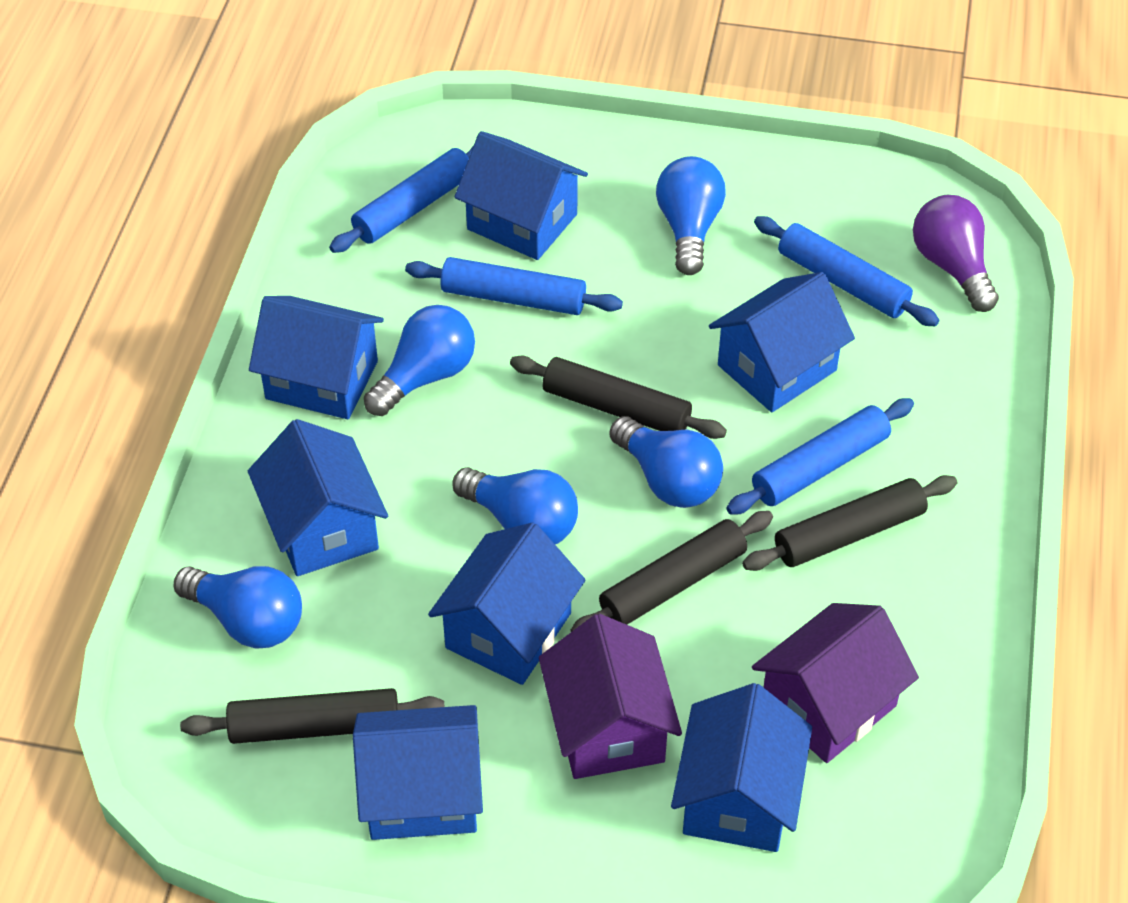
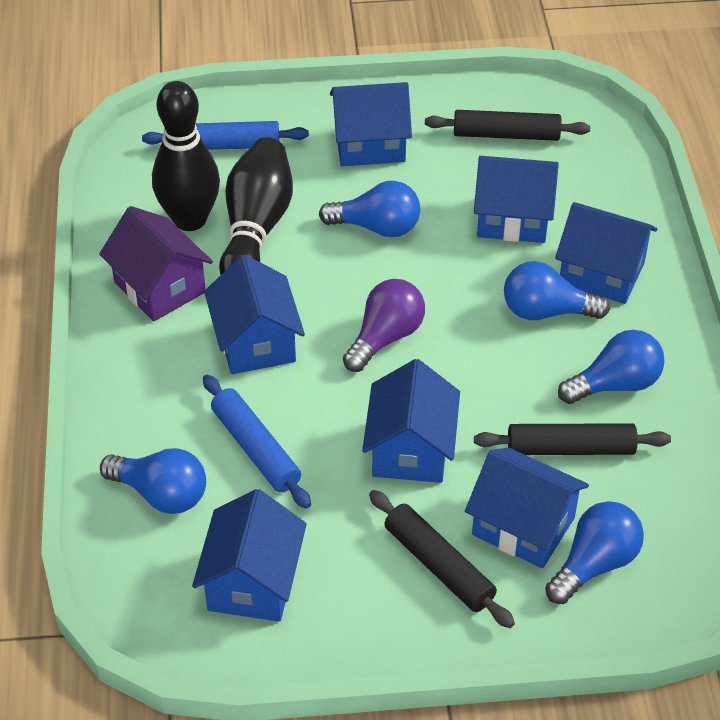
black bowling pin: 0 -> 2
black rolling pin: 4 -> 3
blue rolling pin: 4 -> 2
purple house: 2 -> 1

